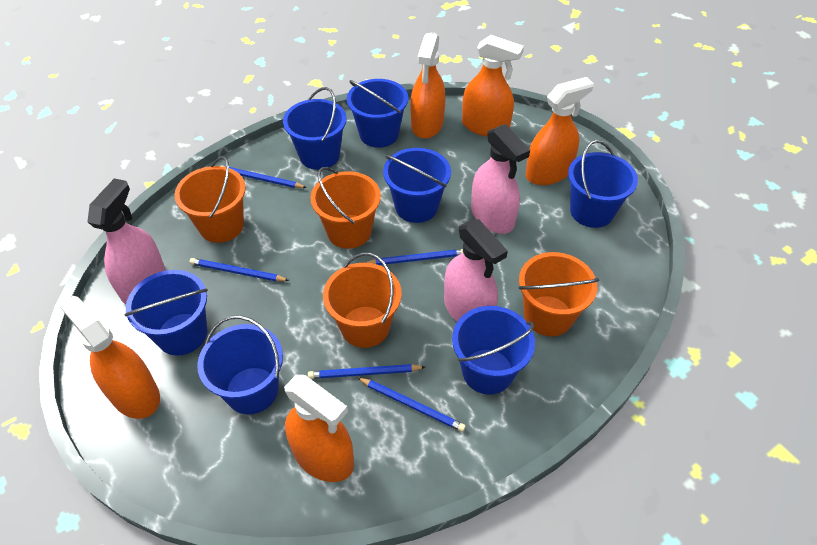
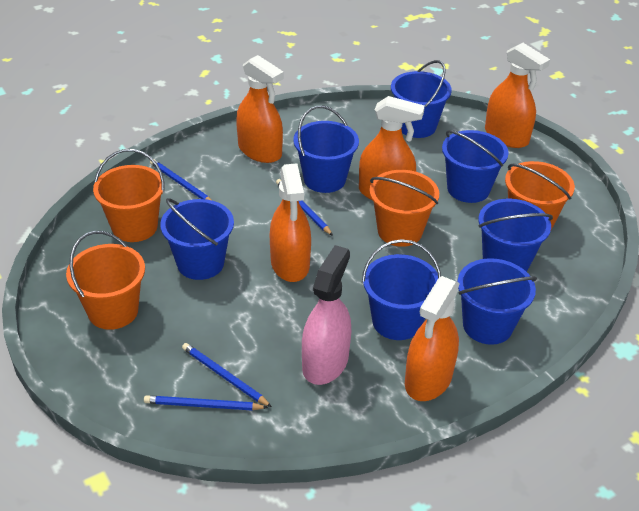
blue pencil: 5 -> 4
pink spray bottle: 3 -> 1

